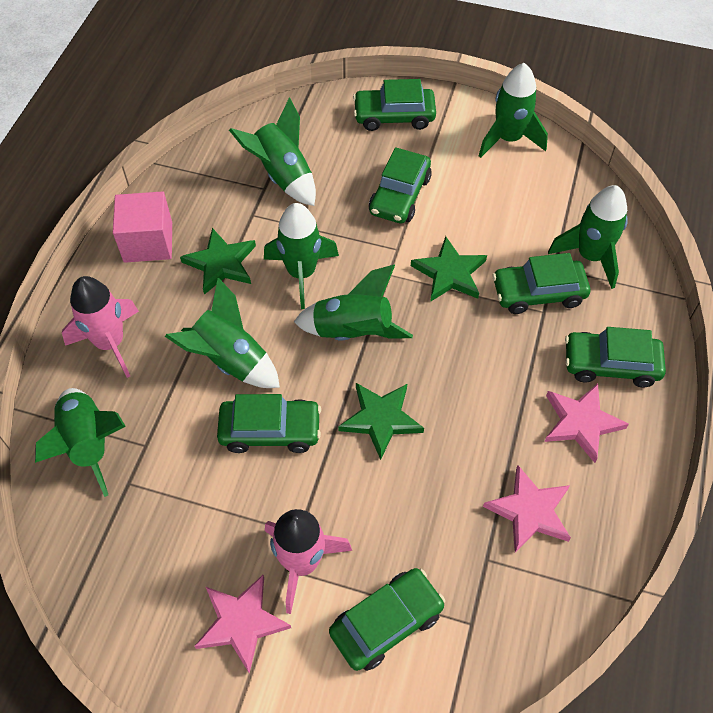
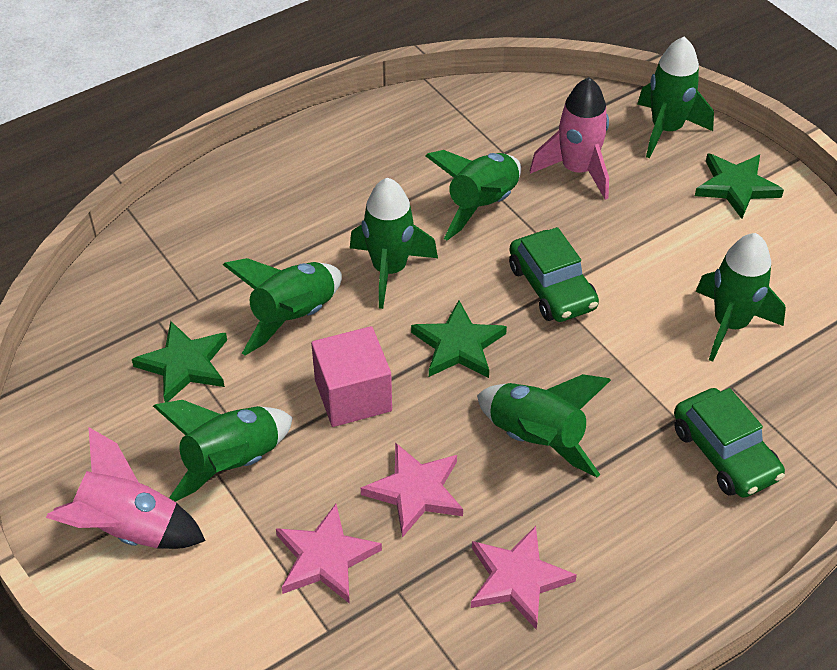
green car: 6 -> 2

